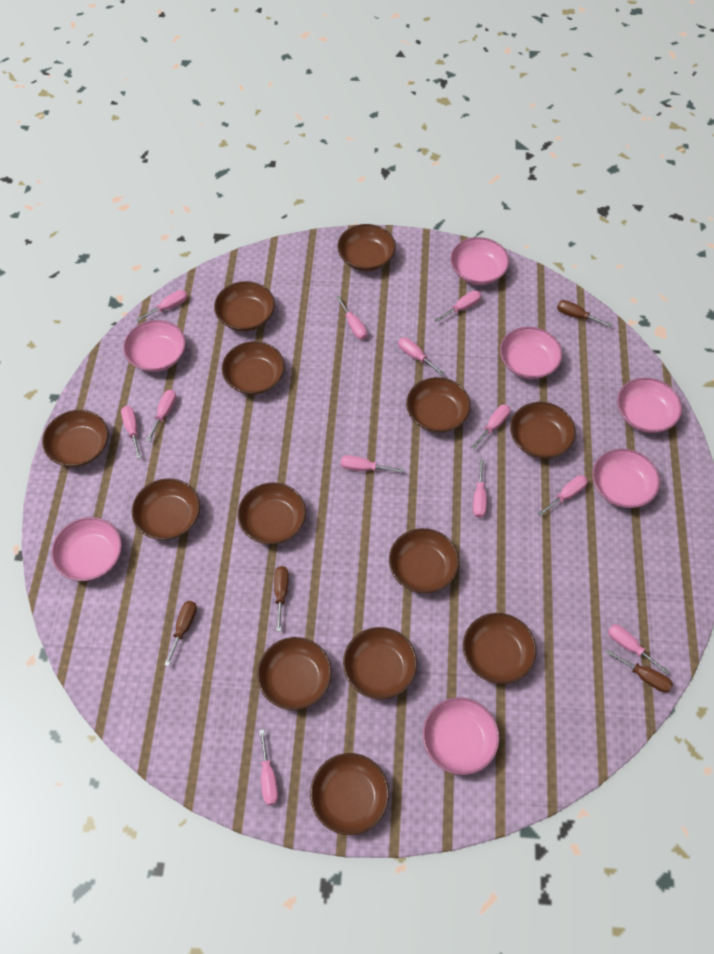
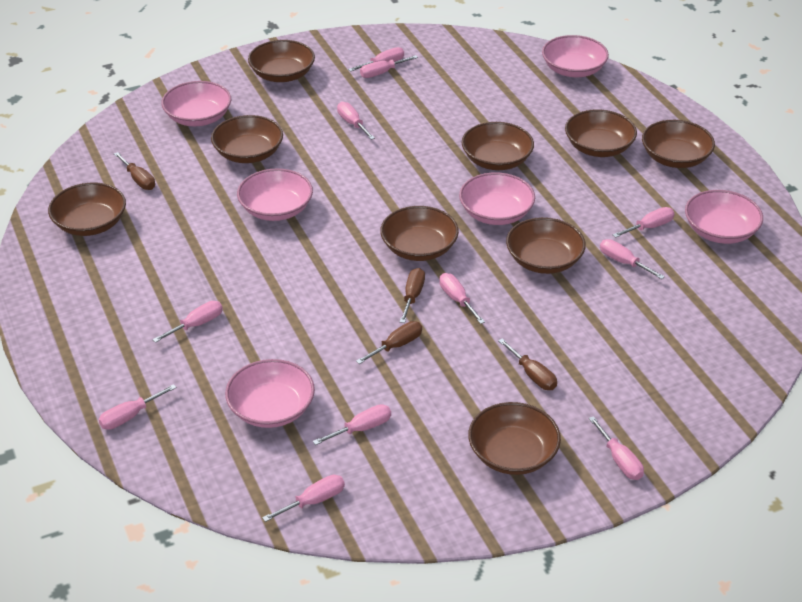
brown bowl: 13 -> 9
pink bowl: 7 -> 6
pink screwdriver: 12 -> 11

